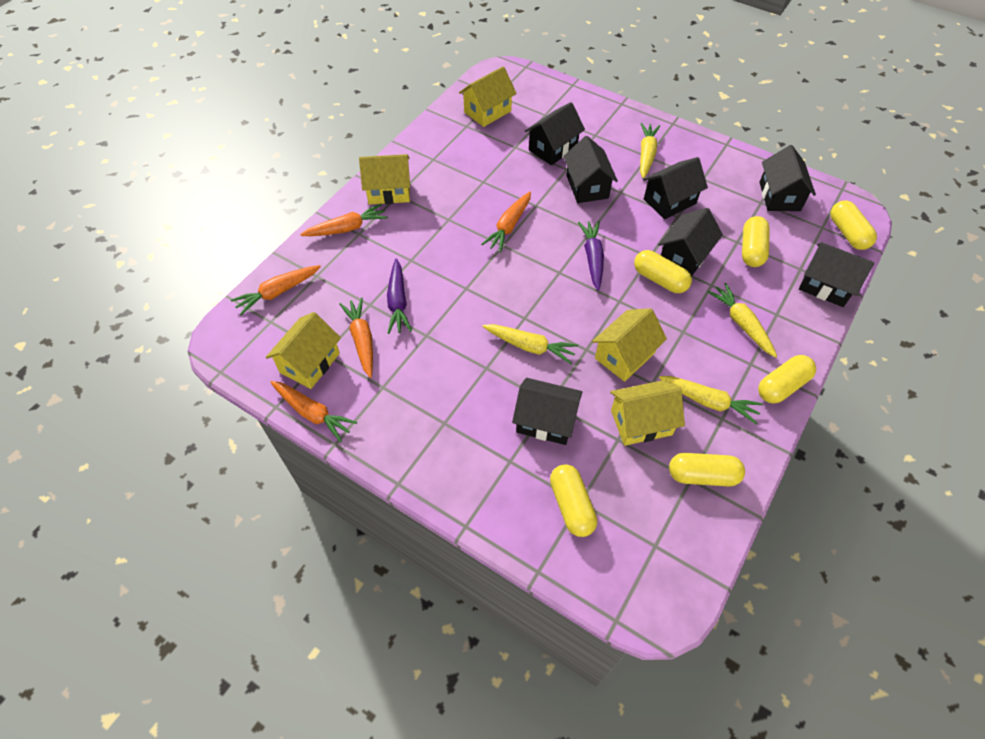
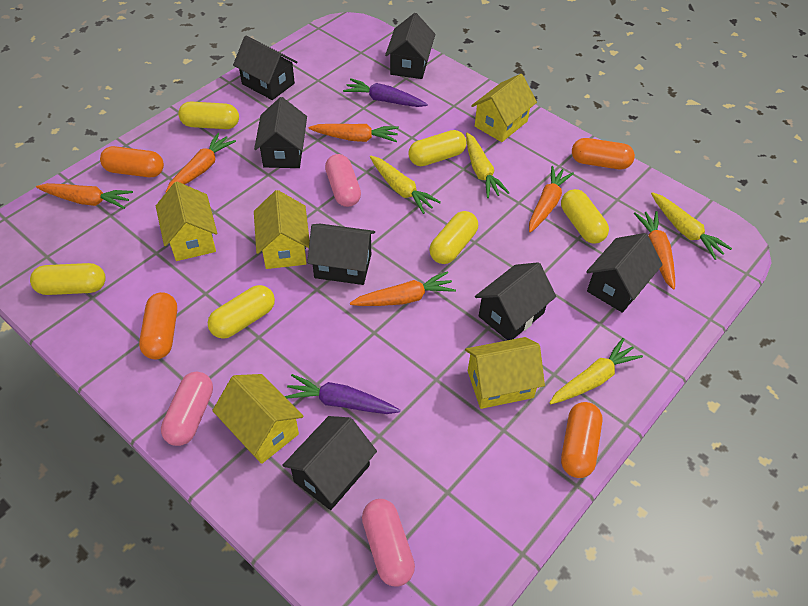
orange capsule: 0 -> 4
orange carrot: 5 -> 6
pink capsule: 0 -> 3

